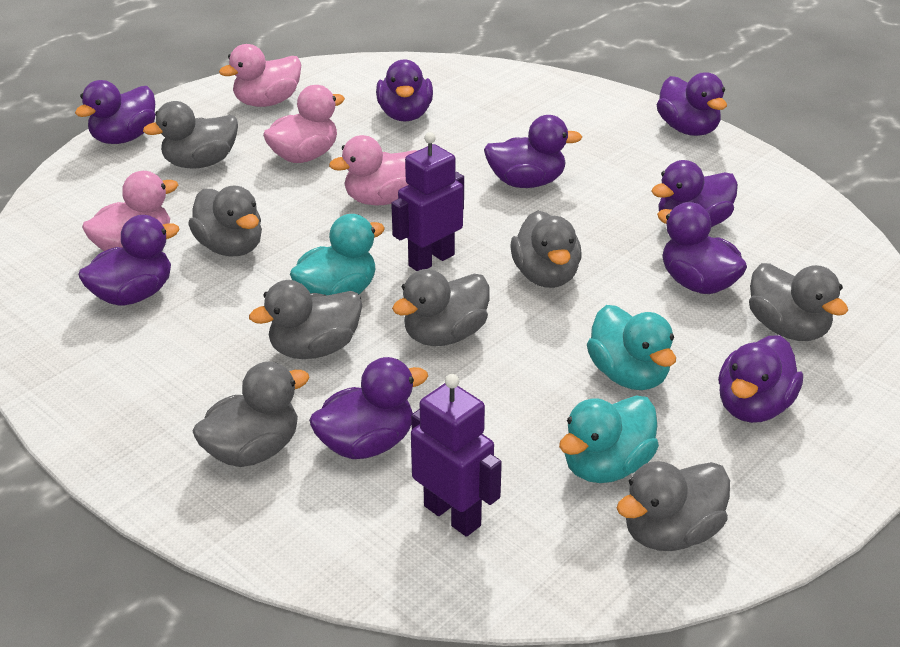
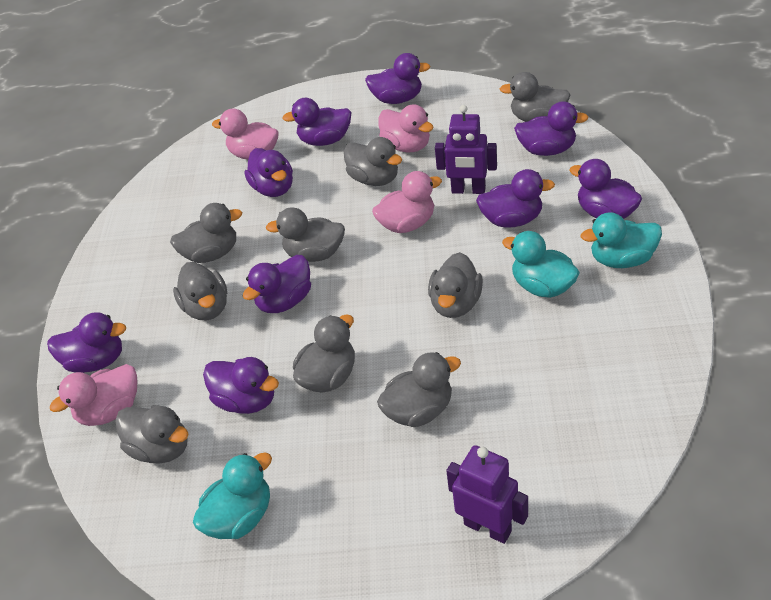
grey duck: 8 -> 9

